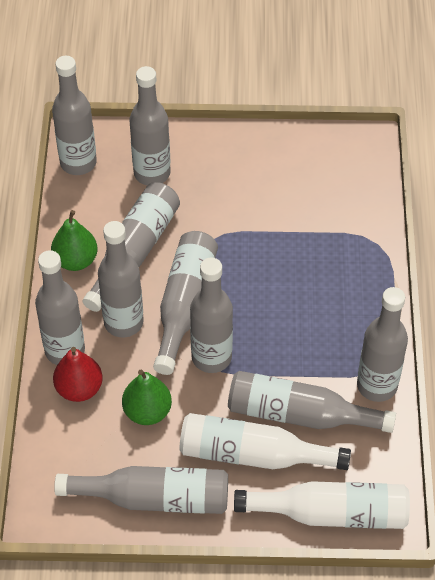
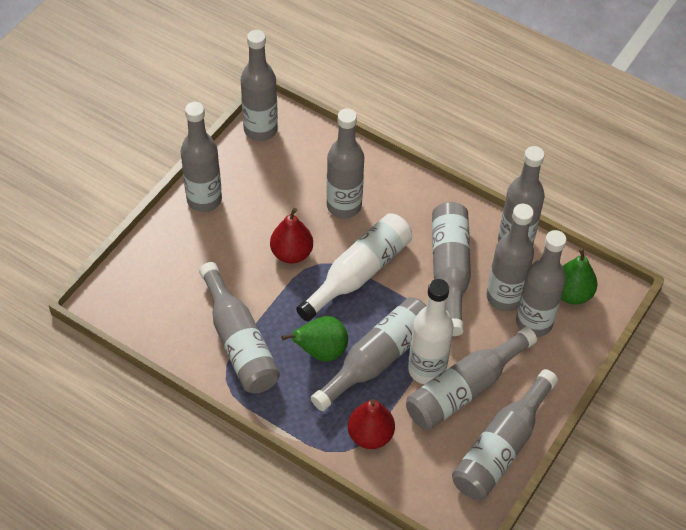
grey bottle: 10 -> 11
red pear: 1 -> 2

